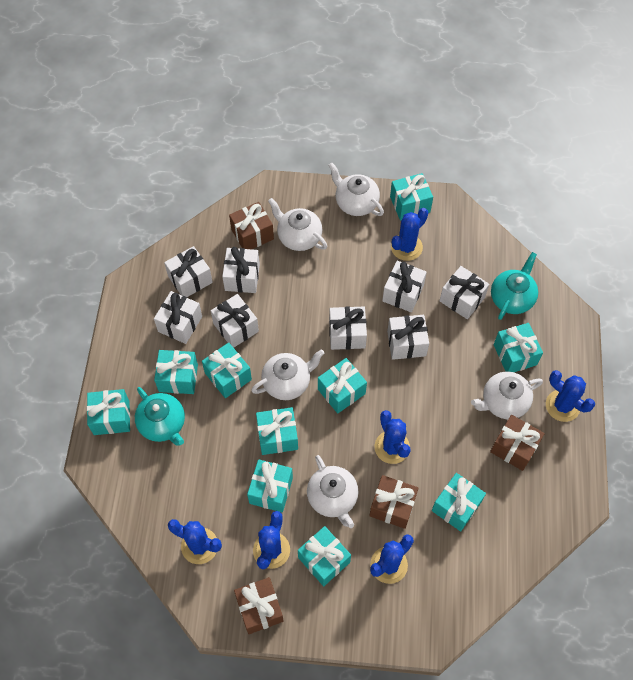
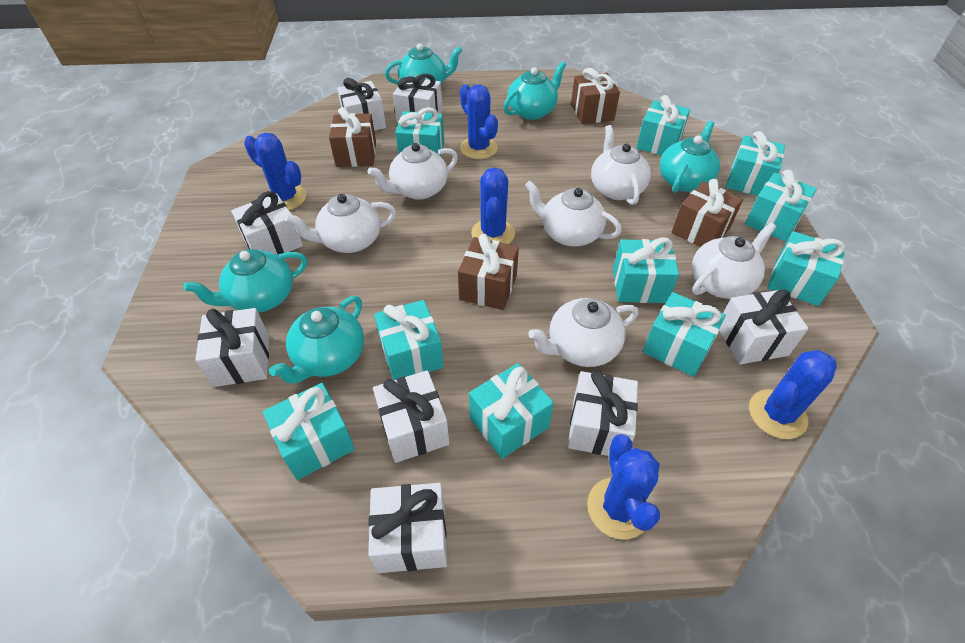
blue cactus: 6 -> 5
turquoise teapot: 2 -> 5
white teapot: 5 -> 6

